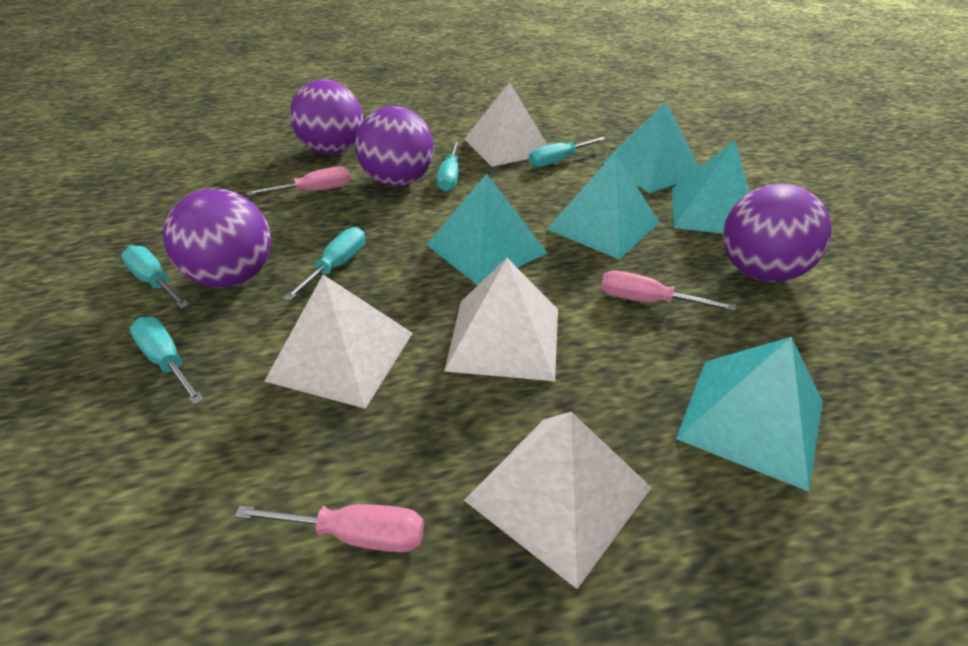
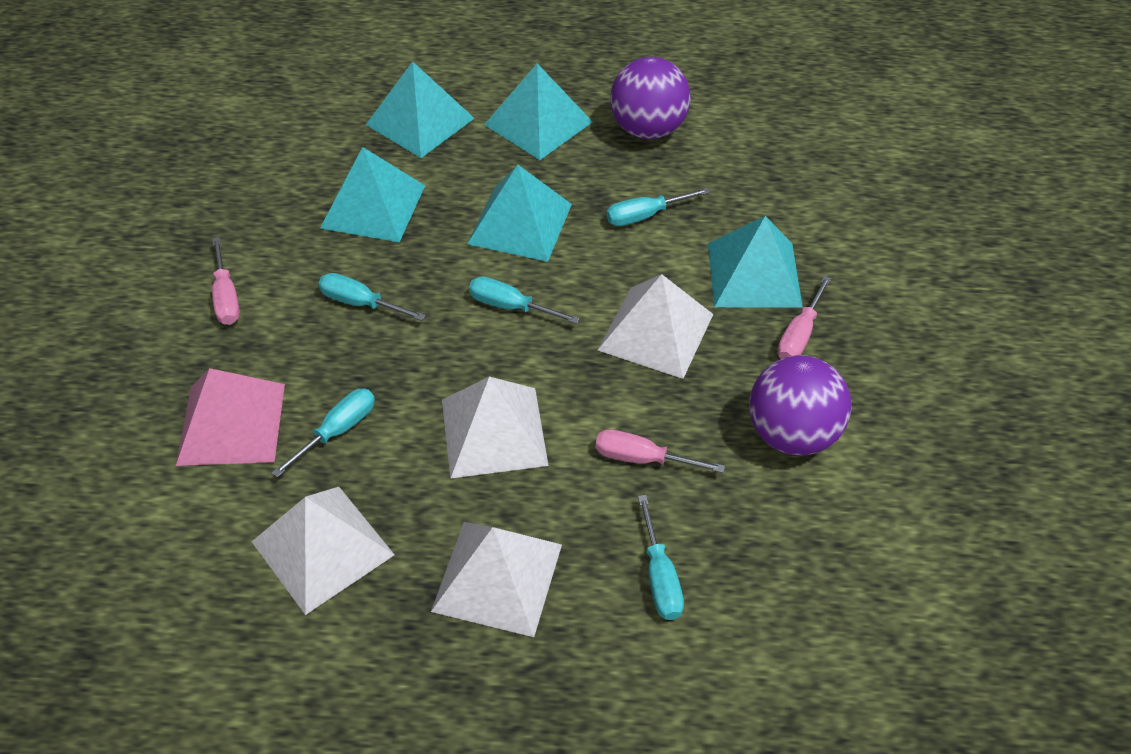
pink pyramid: 0 -> 1
purple ball: 4 -> 2

